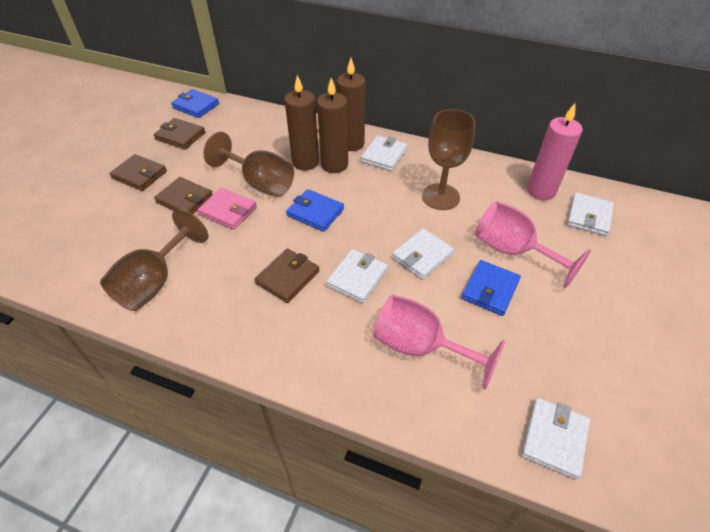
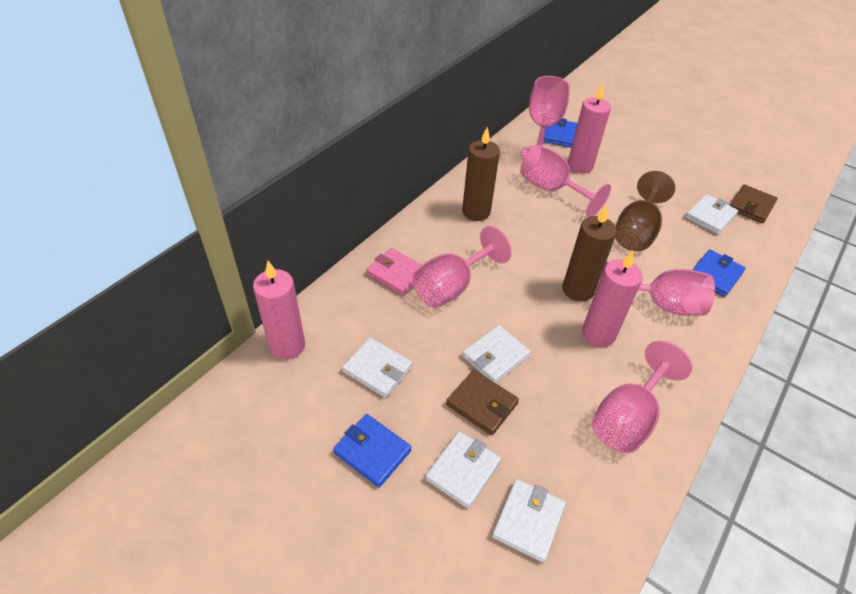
brown candle: 3 -> 2
brown goblet: 3 -> 1
brown wallet: 4 -> 2
pink candle: 1 -> 3
pink goblet: 2 -> 5

